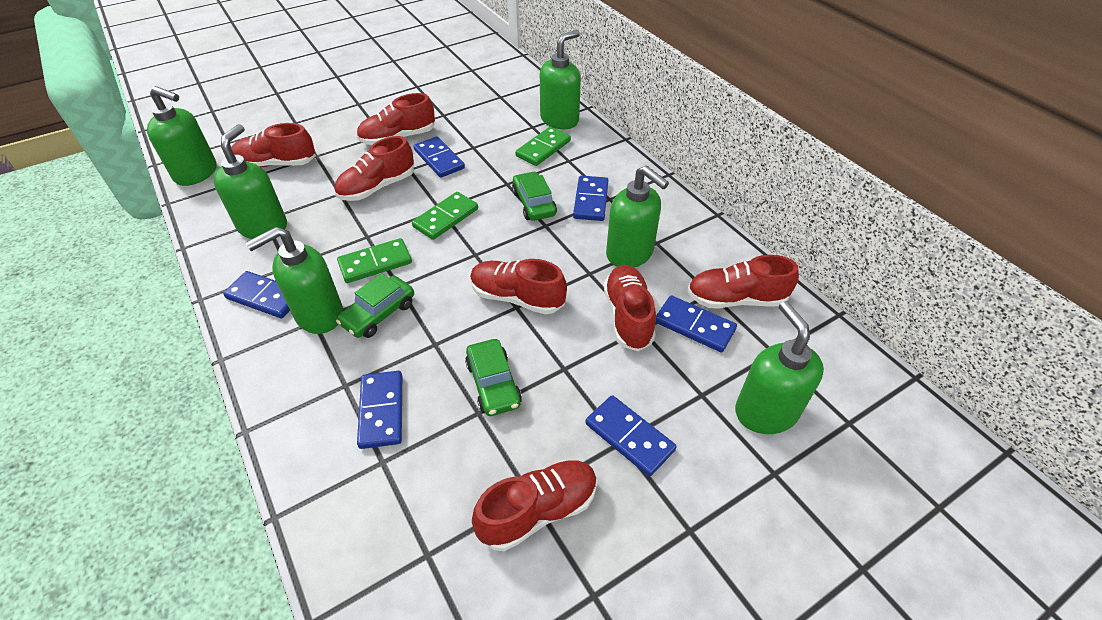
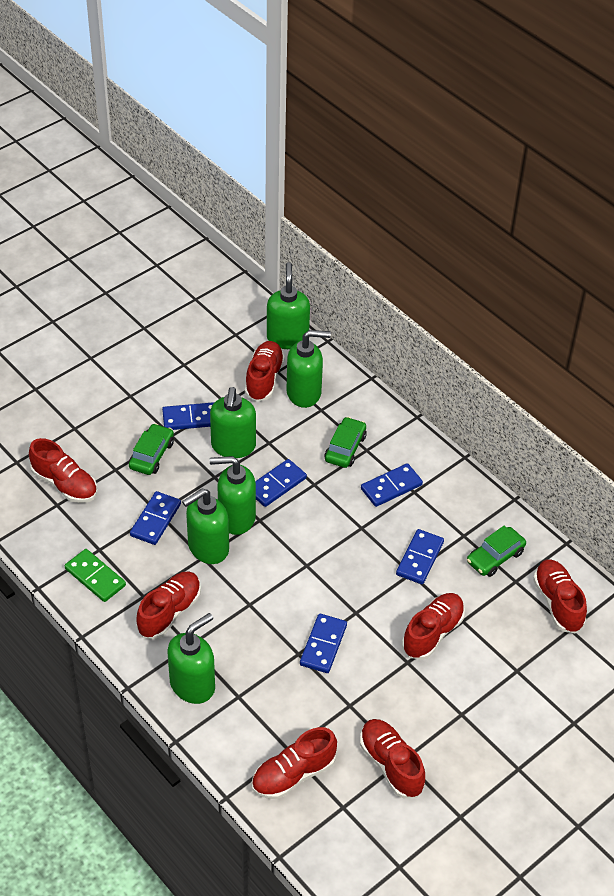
green domino: 3 -> 1

